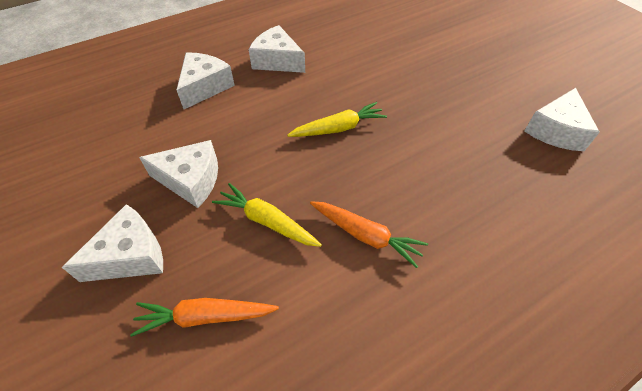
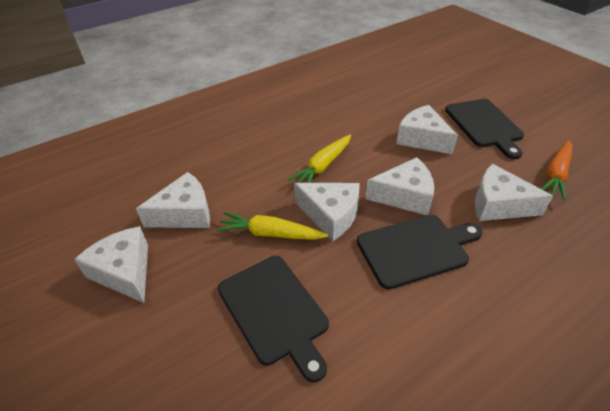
black cutting board: 0 -> 3
orange carrot: 2 -> 1
white cheese: 5 -> 6

